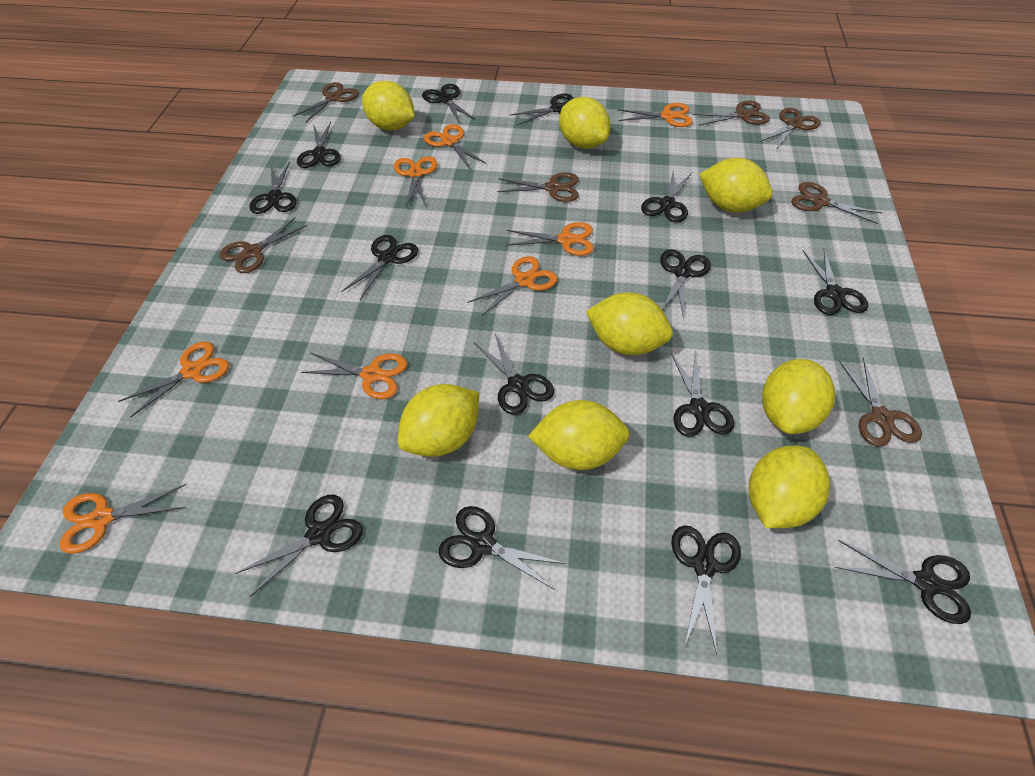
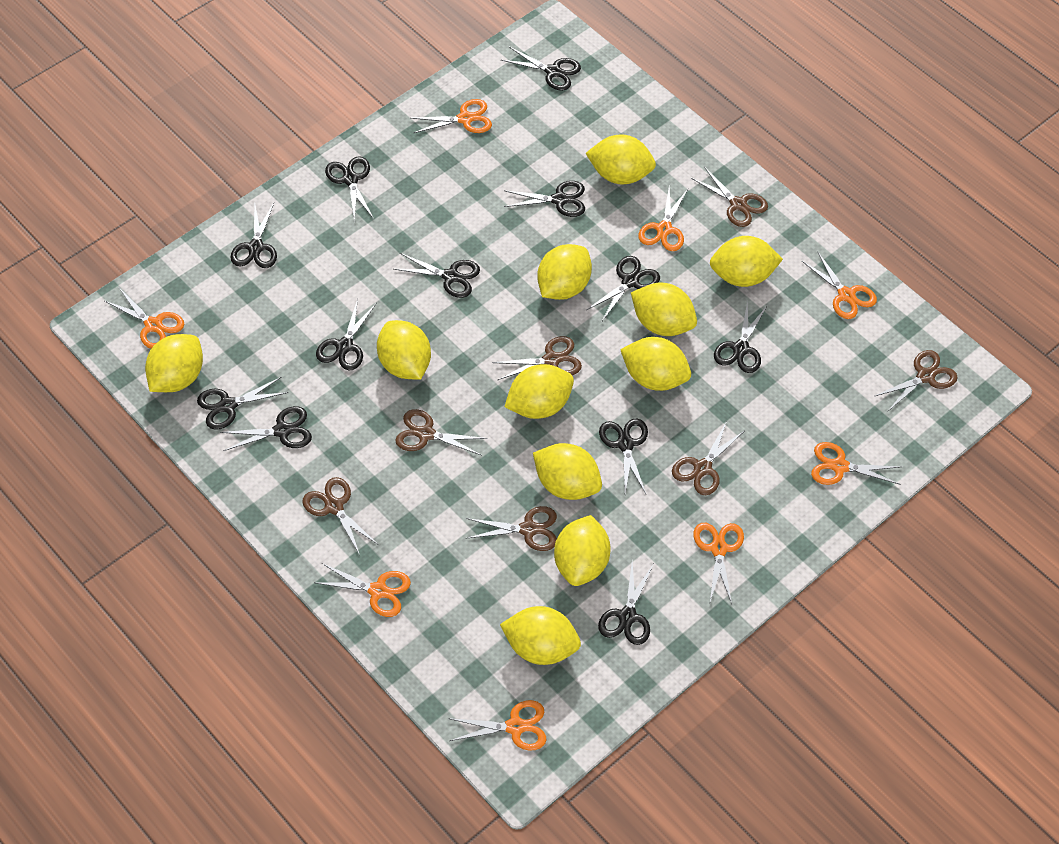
black scissors: 14 -> 12
yellow lemon: 8 -> 11

